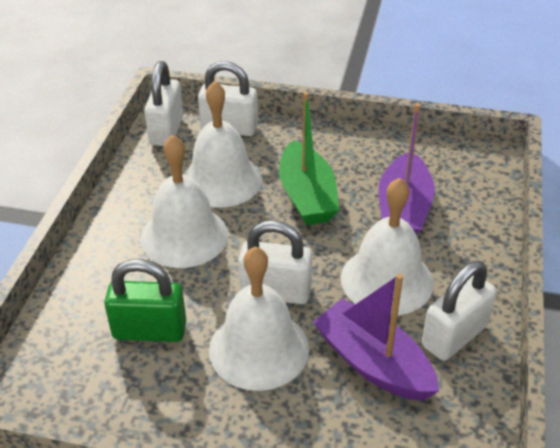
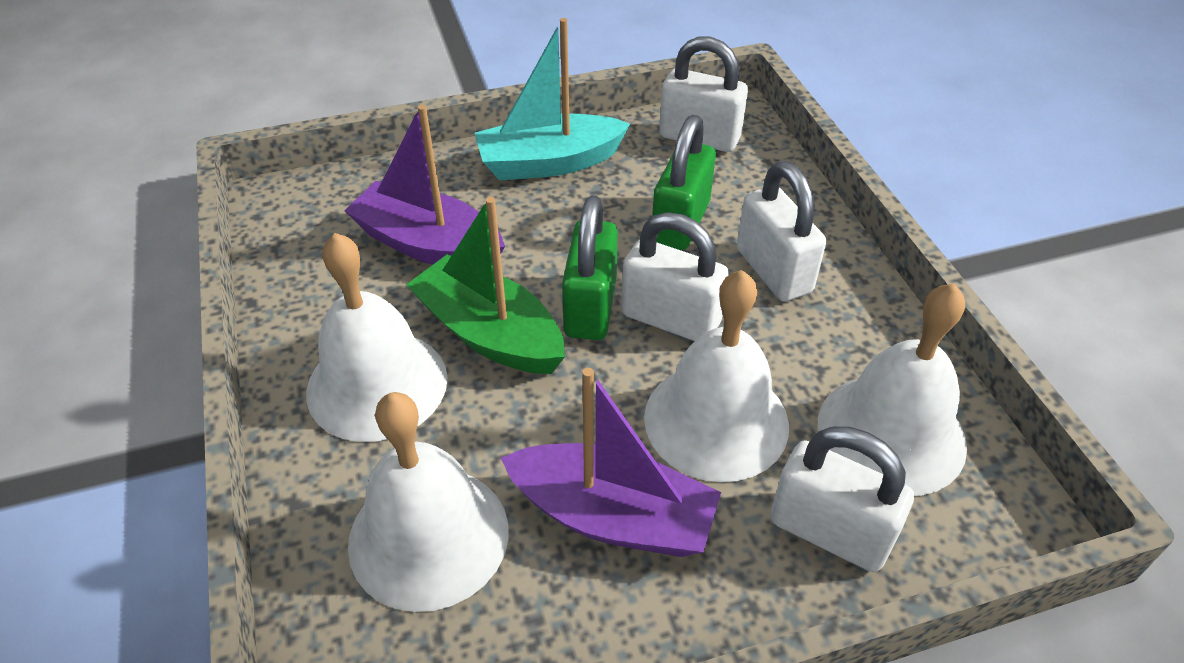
green padlock: 1 -> 2
turquoise boat: 0 -> 1

